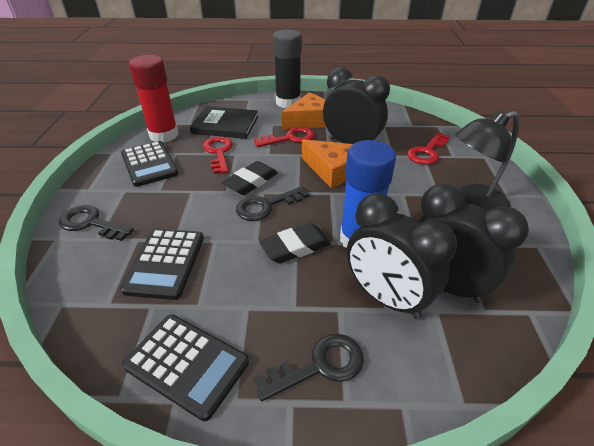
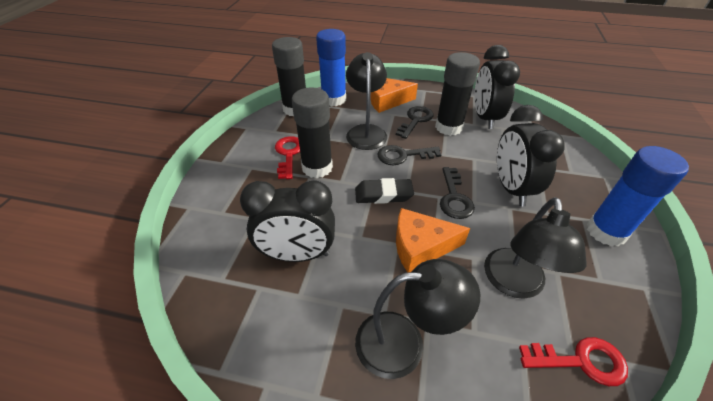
black book: 1 -> 0
black calculator: 3 -> 0
black eraser: 2 -> 1
black glue stick: 1 -> 3
black lamp: 1 -> 3
blue glue stick: 1 -> 2
red glue stick: 1 -> 0
red key: 3 -> 2

